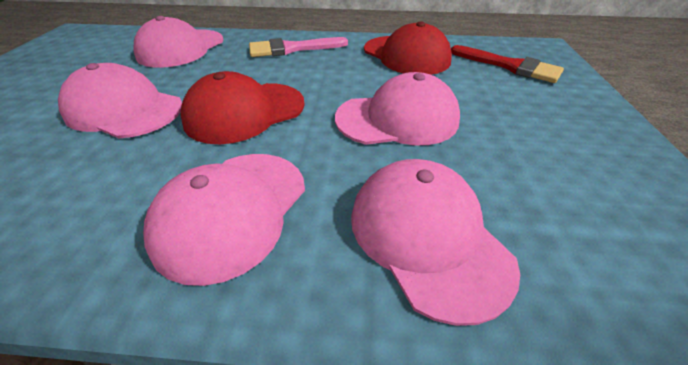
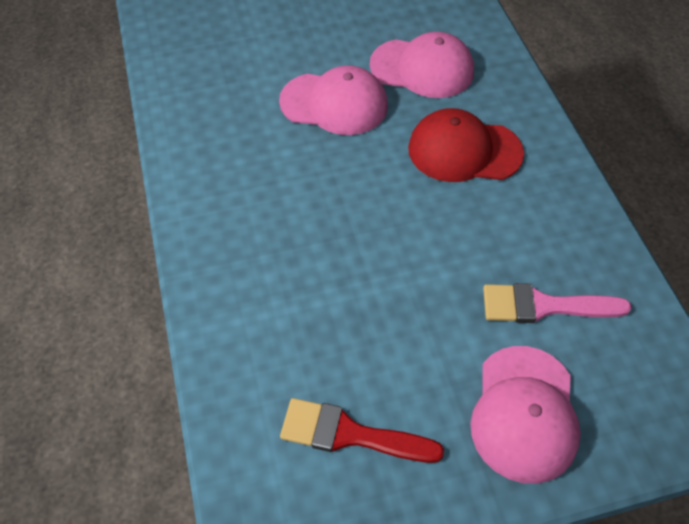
pink cap: 5 -> 3
red cap: 2 -> 1

